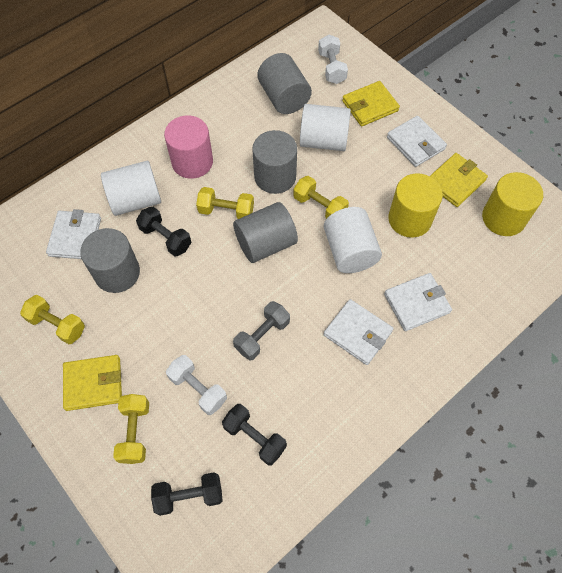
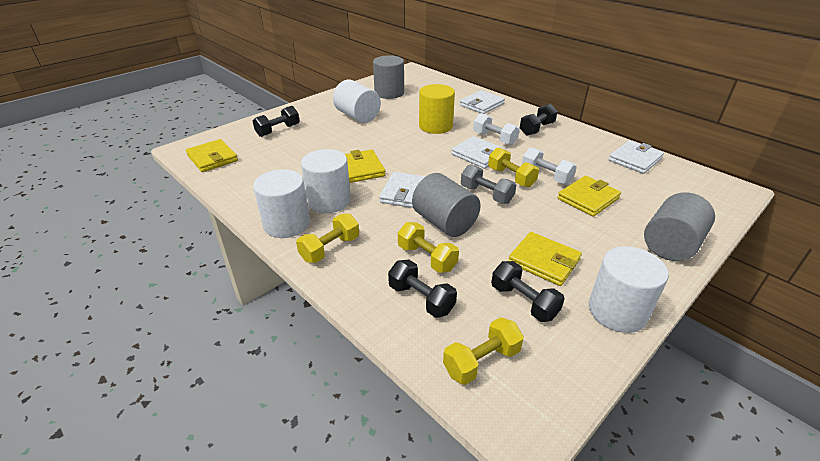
black dumbbell: 3 -> 4
grey cylinder: 4 -> 3
pink cylinder: 1 -> 0
white cylinder: 3 -> 4
yellow cylinder: 2 -> 1
yellow wallet: 3 -> 4

